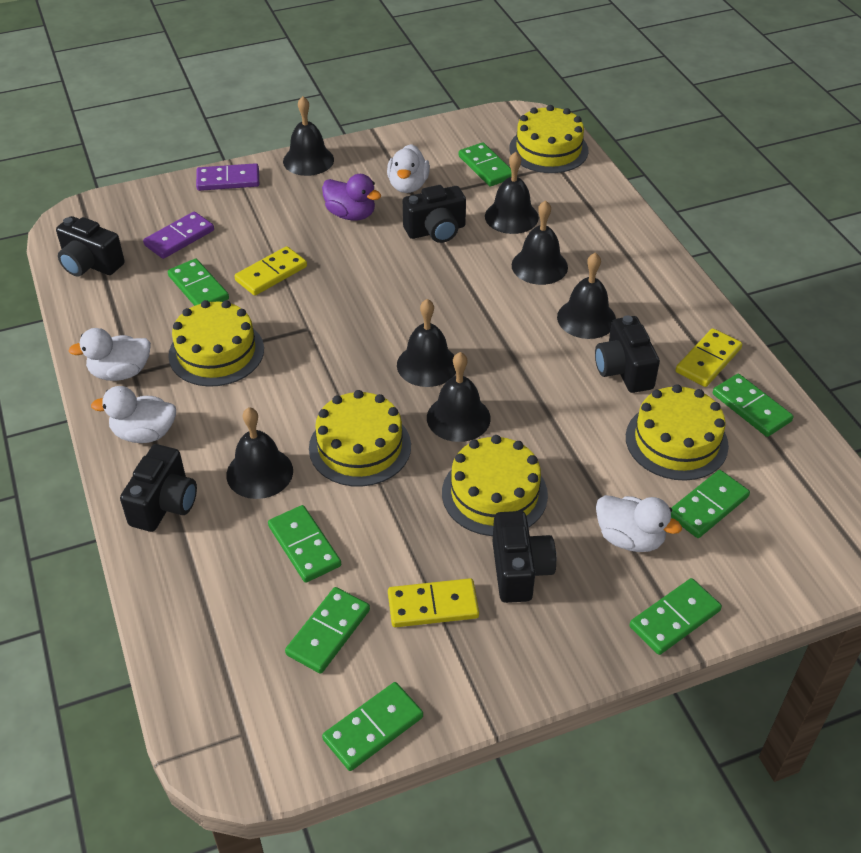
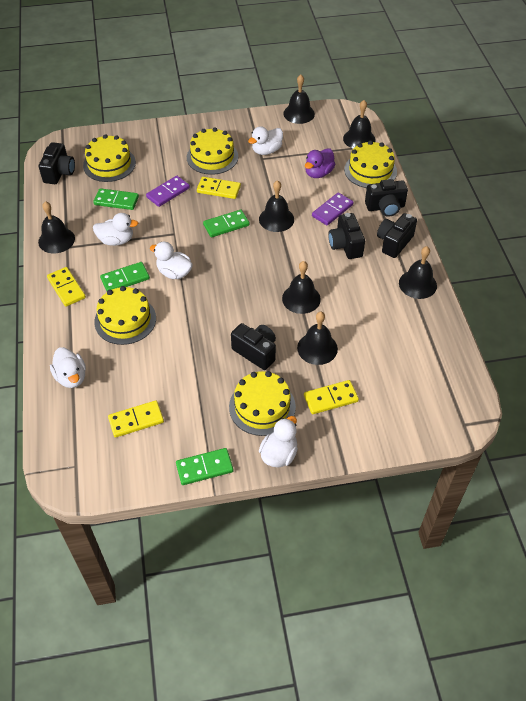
green domino: 8 -> 4
white duck: 4 -> 5
yellow domino: 3 -> 4

